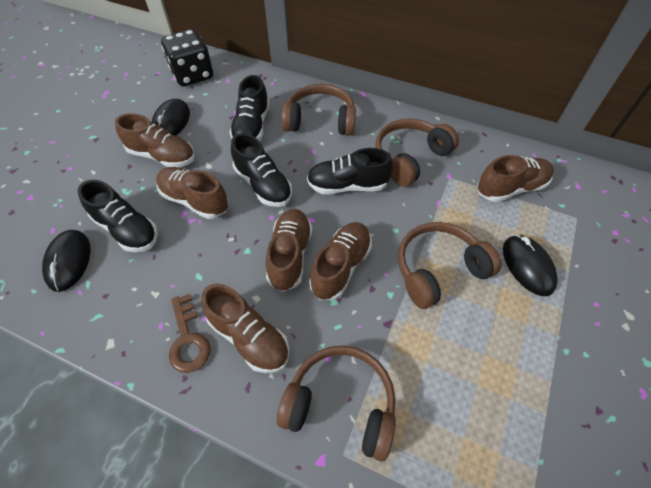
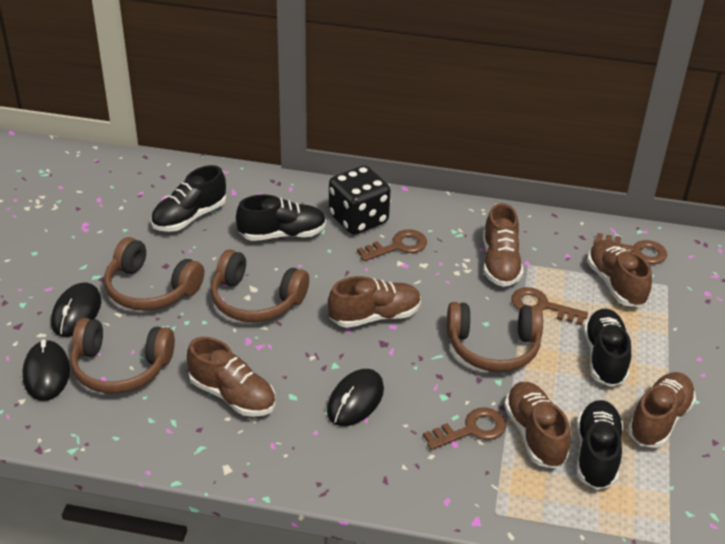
brown key: 1 -> 4

